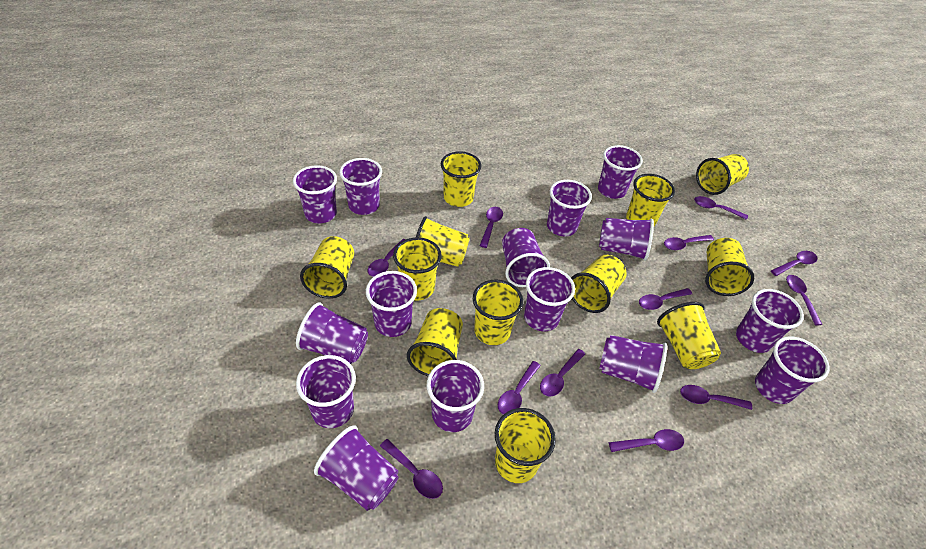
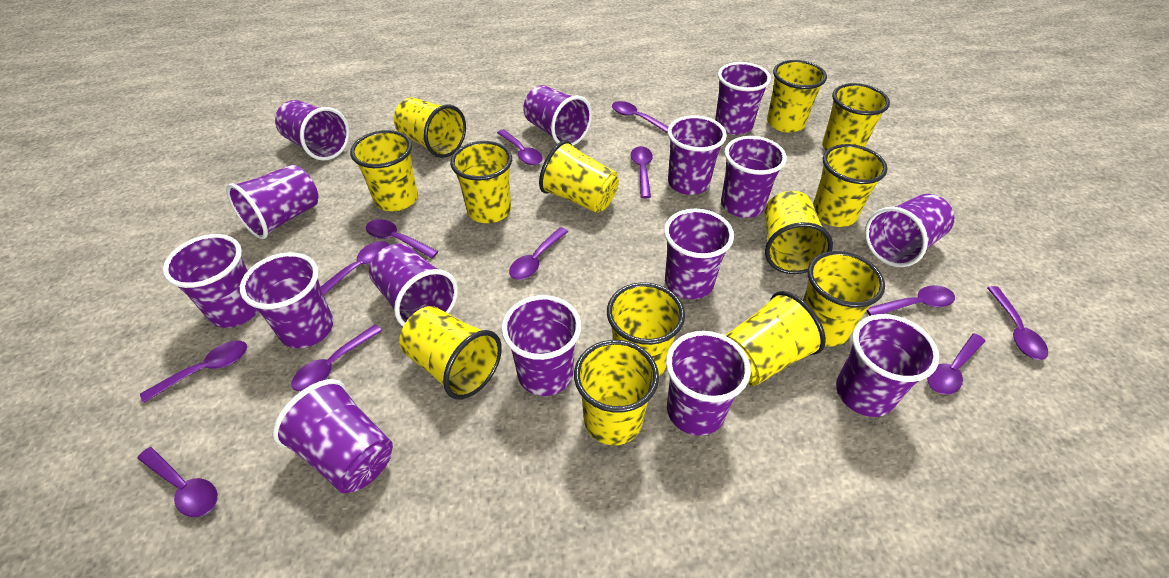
yellow cup: 12 -> 13

